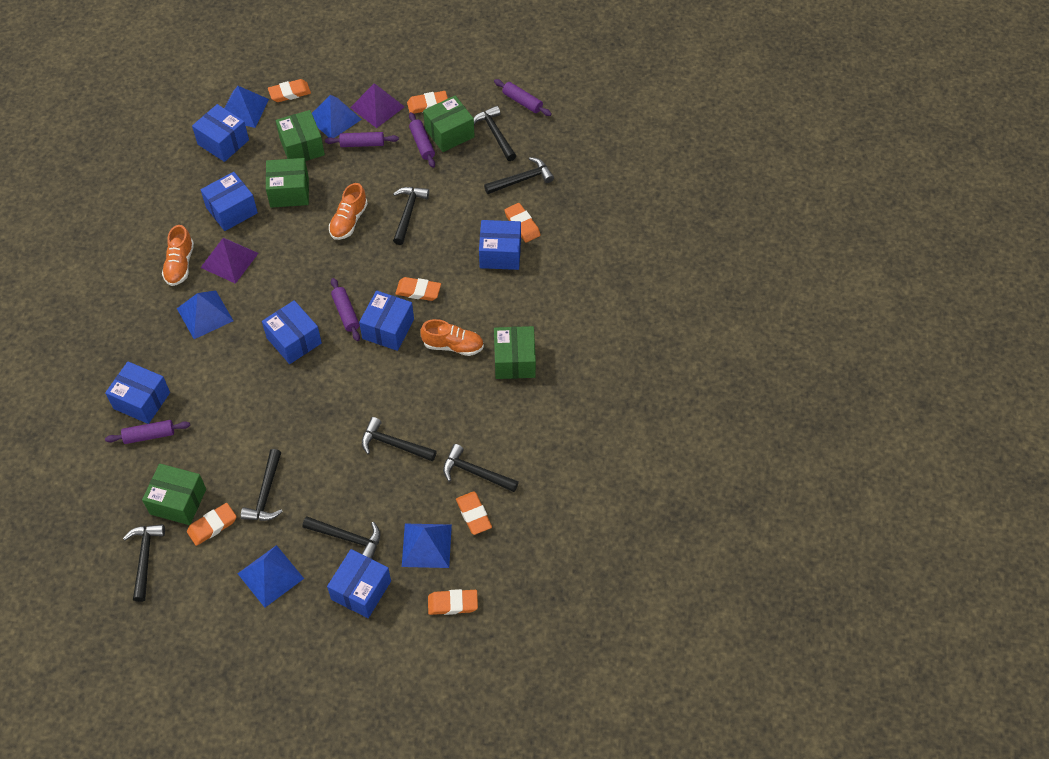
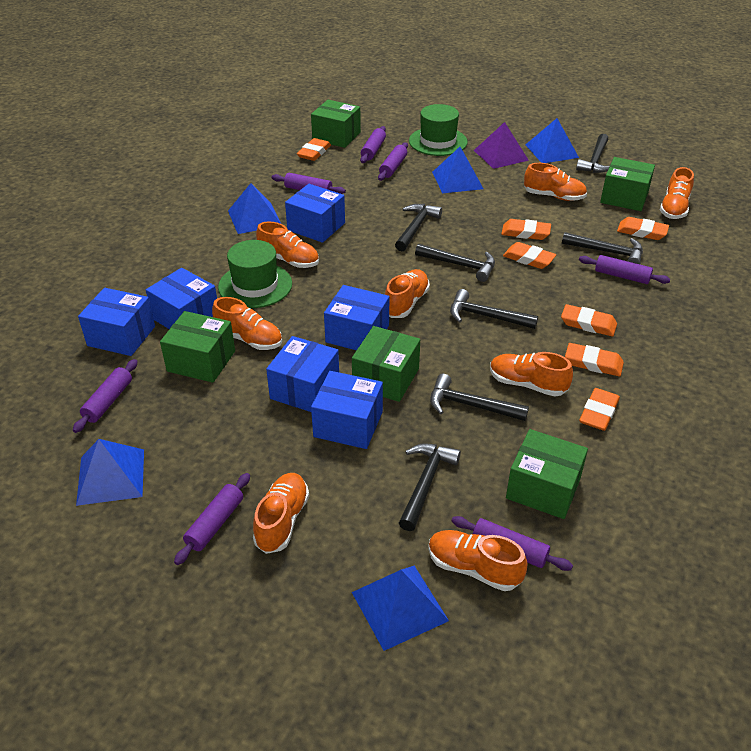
black hammer: 8 -> 7
blue box: 7 -> 6
green hat: 0 -> 2
orange shoe: 3 -> 8
purple pyramid: 2 -> 1
purple rolling pin: 5 -> 7

